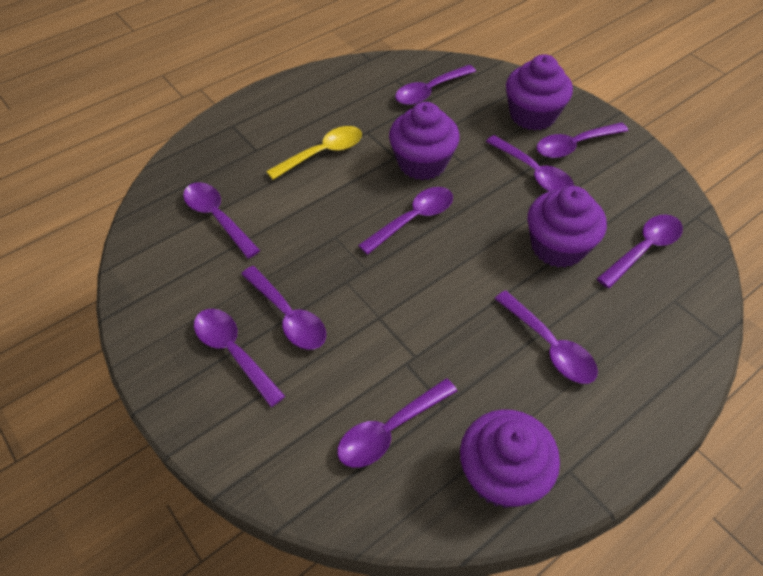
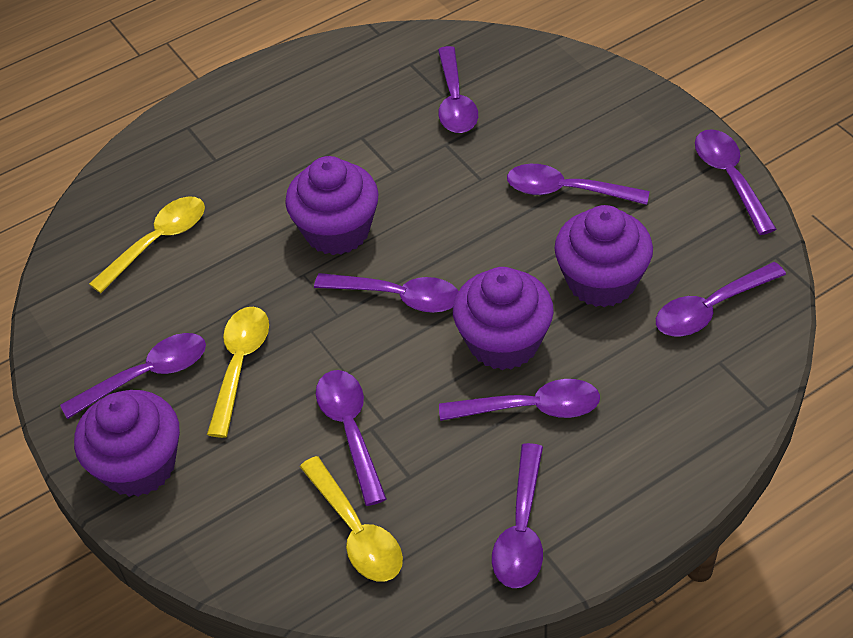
purple spoon: 10 -> 9
yellow spoon: 1 -> 3

